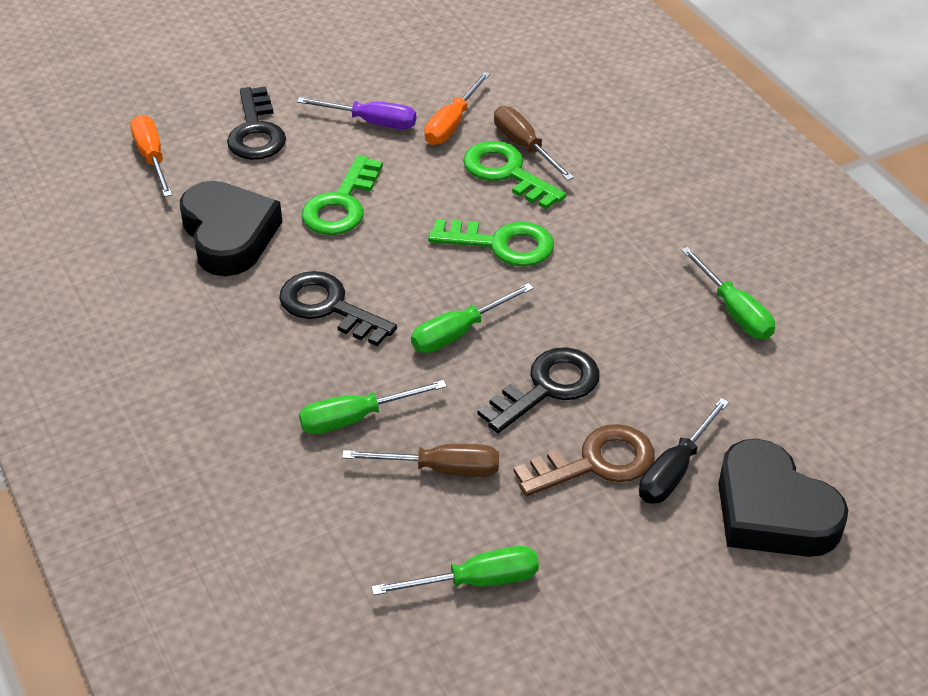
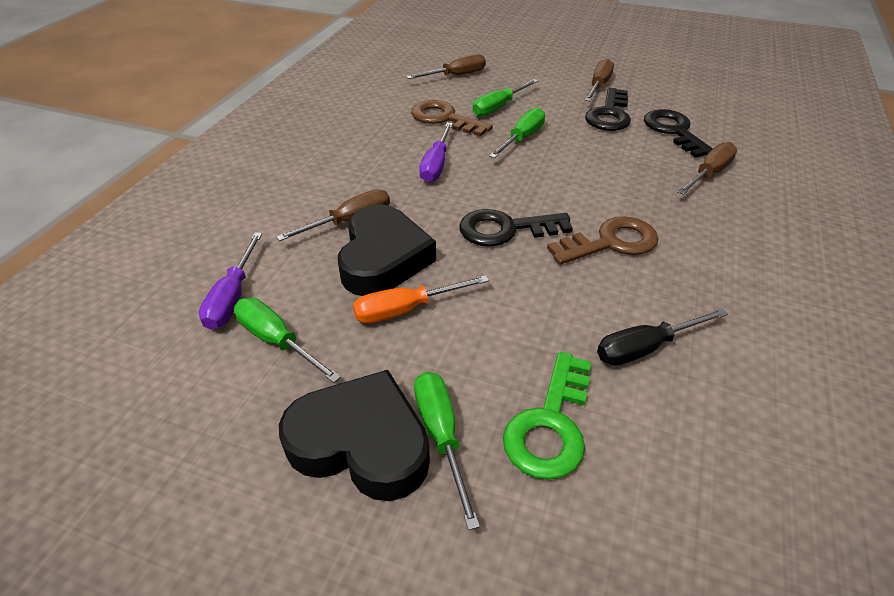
brown key: 1 -> 2
brown screwdriver: 2 -> 4
green key: 3 -> 1
orange screwdriver: 2 -> 1
purple screwdriver: 1 -> 2

